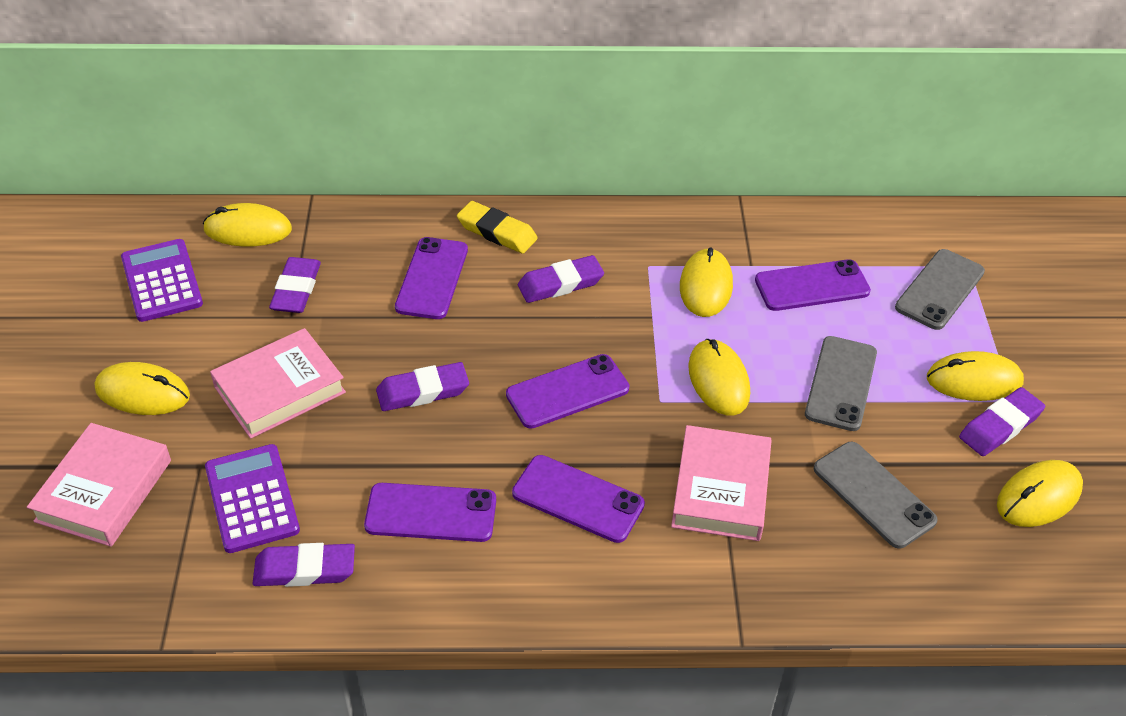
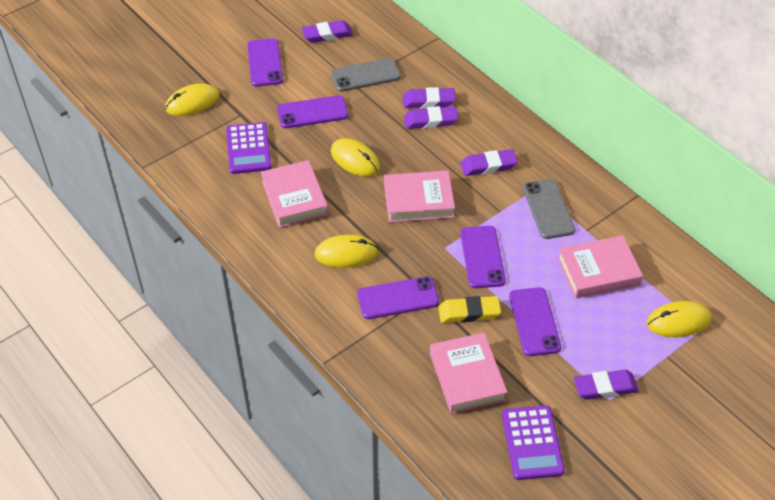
grey phone: 3 -> 2
pink book: 3 -> 4
yellow mouse: 6 -> 4

